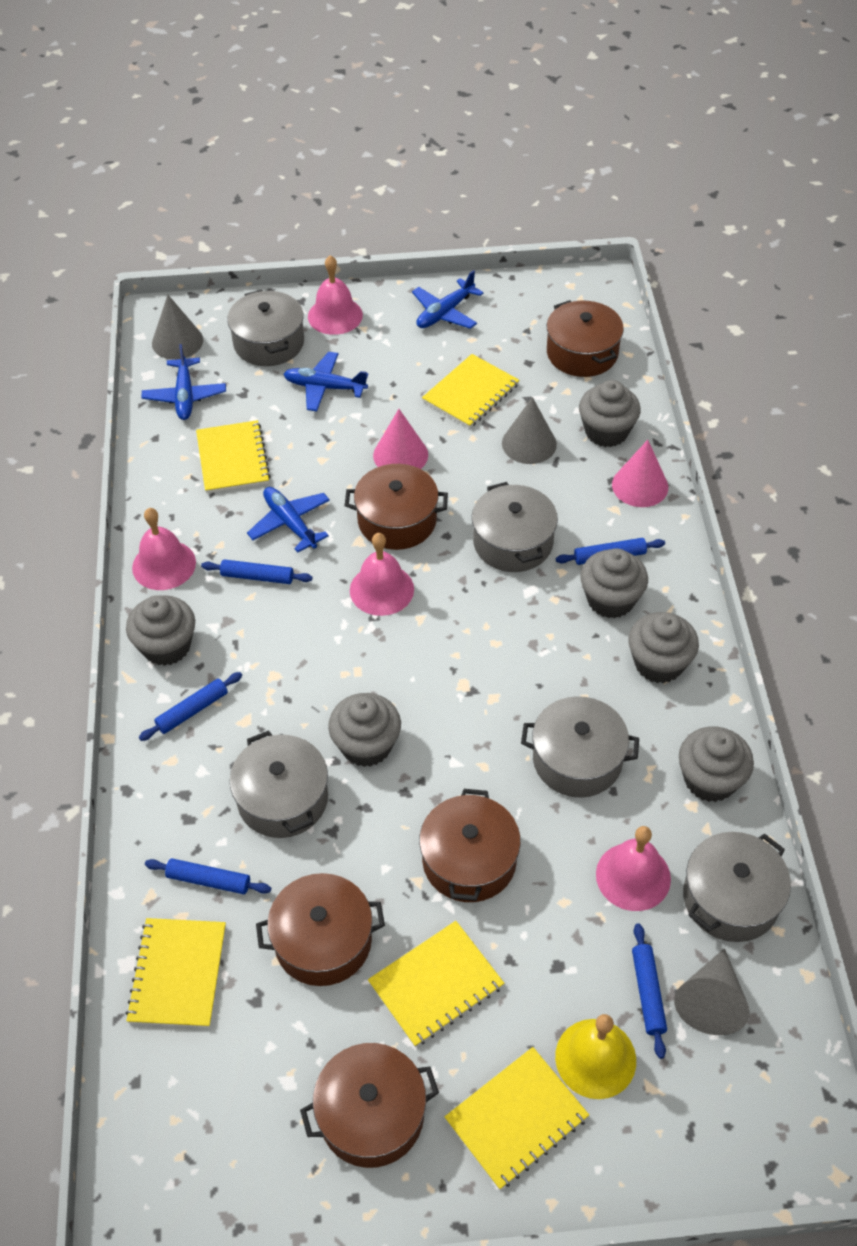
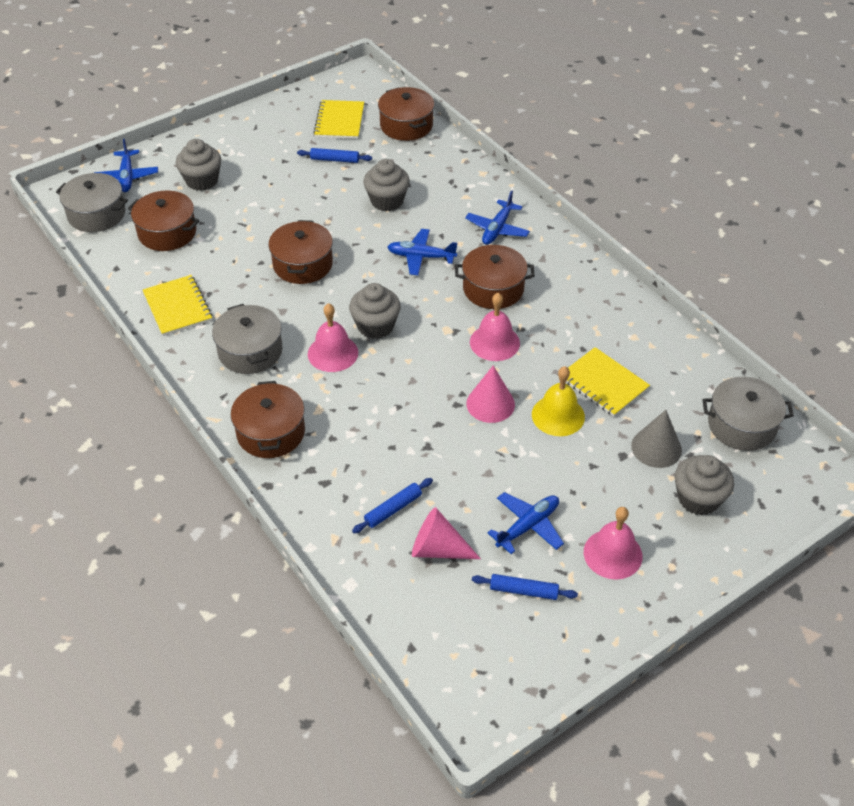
blue rolling pin: 5 -> 3
grey cone: 3 -> 1
grey cupcake: 6 -> 4
grey pot: 5 -> 3
pink bell: 4 -> 3
yellow notebook: 5 -> 3

